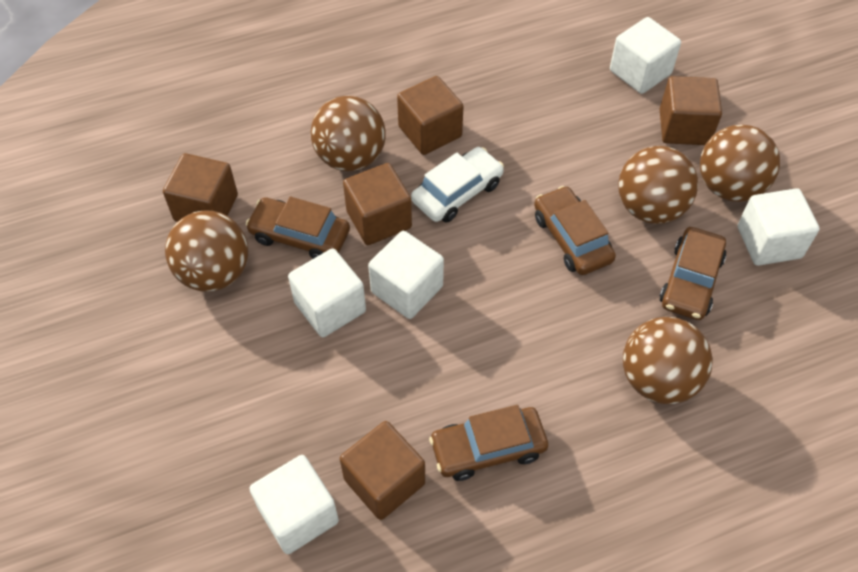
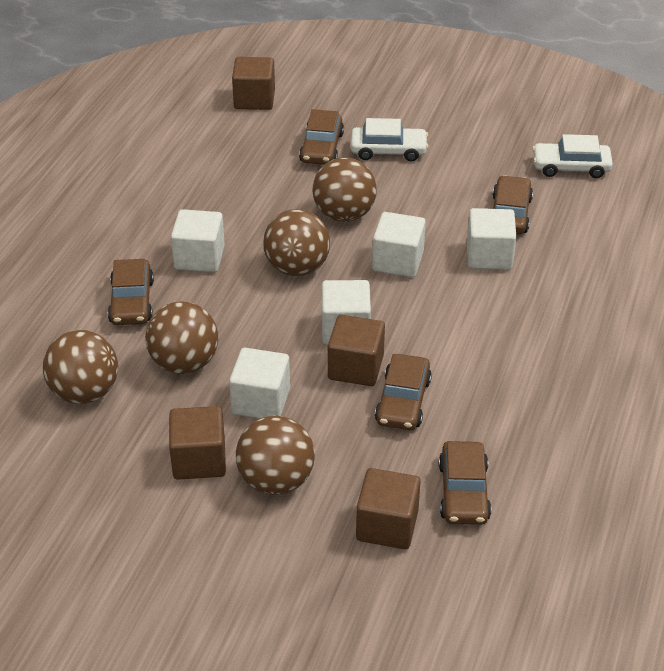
brown car: 4 -> 5
brown cube: 5 -> 4
white car: 1 -> 2

